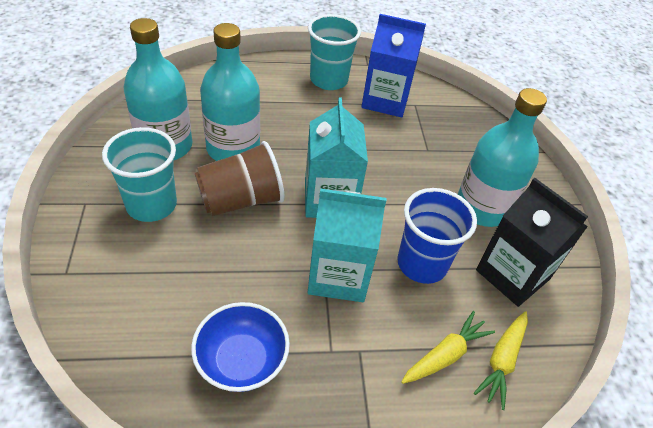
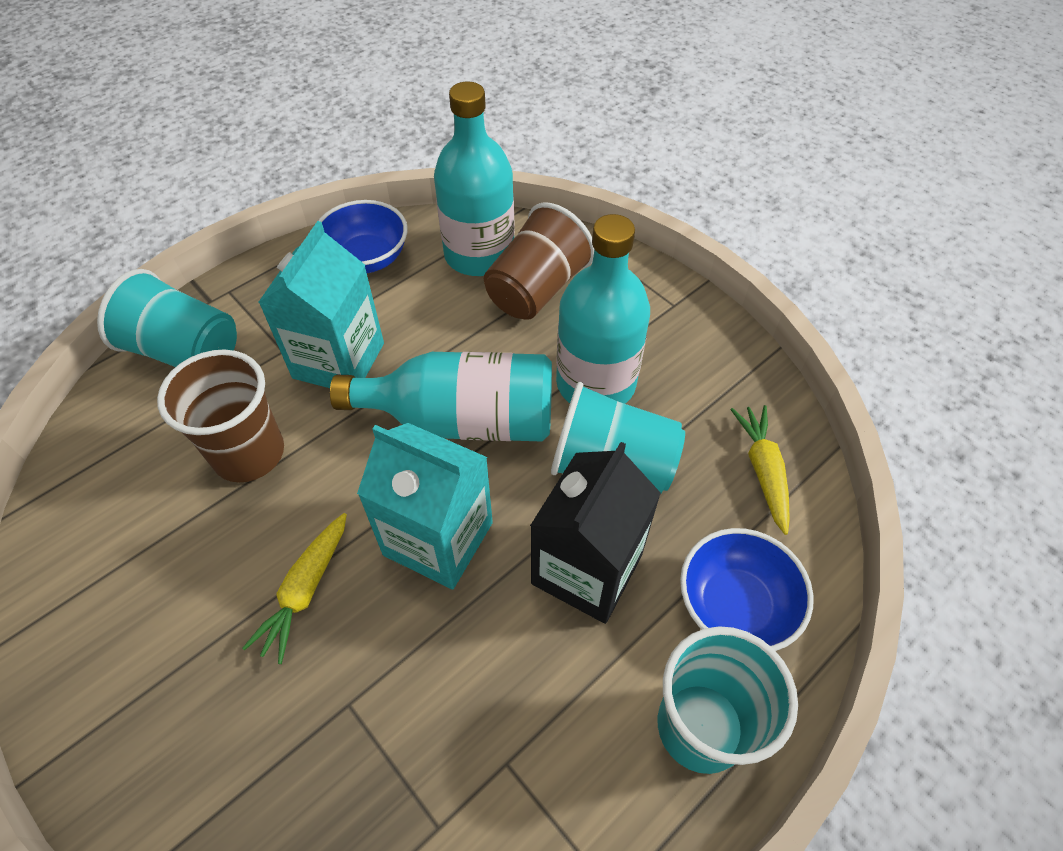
blue bowl: 1 -> 2
blue carton: 1 -> 0
blue cup: 1 -> 0
brown cup: 1 -> 2
turquoise cup: 2 -> 3

